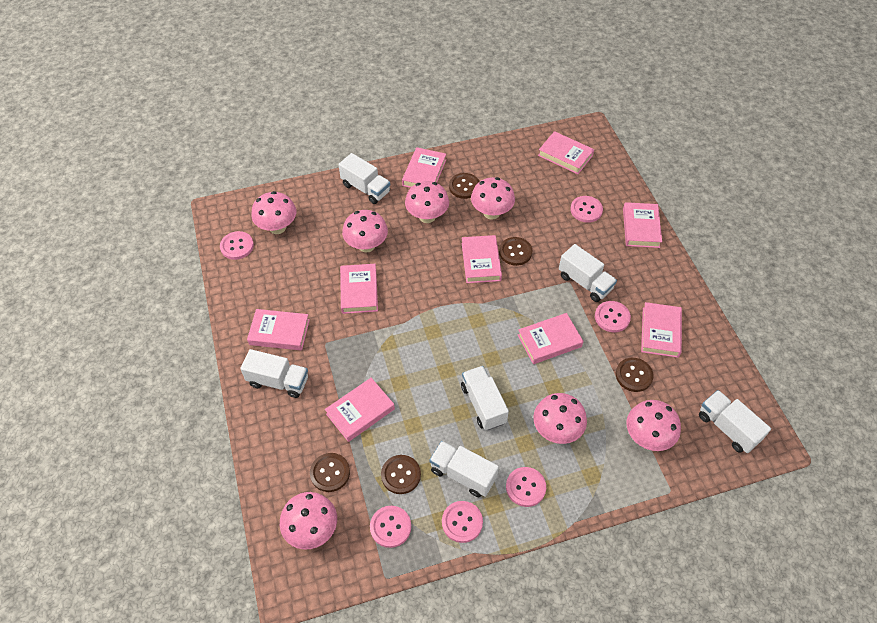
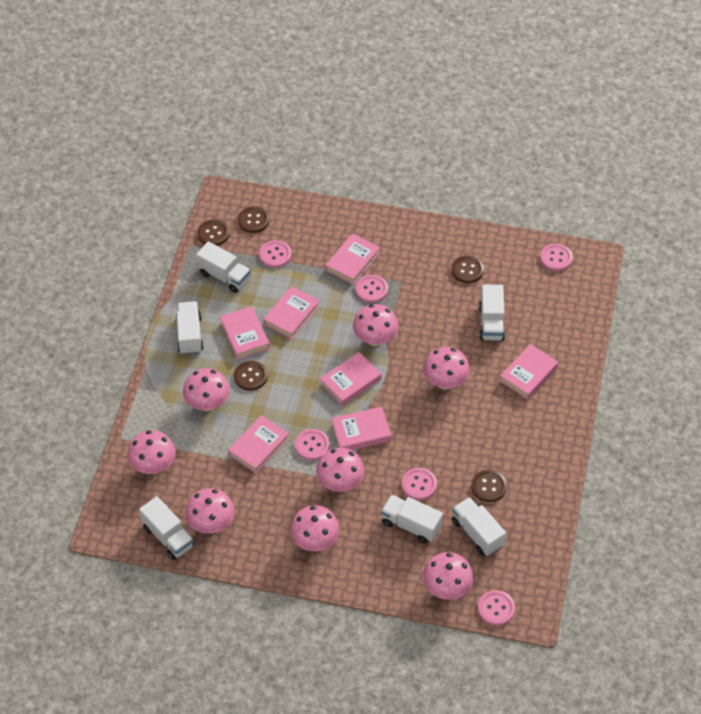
pink book: 9 -> 7
pink mushroom: 7 -> 8

